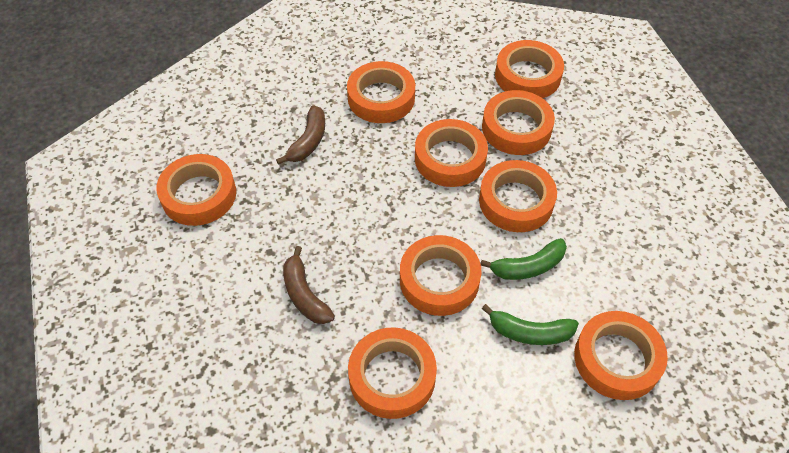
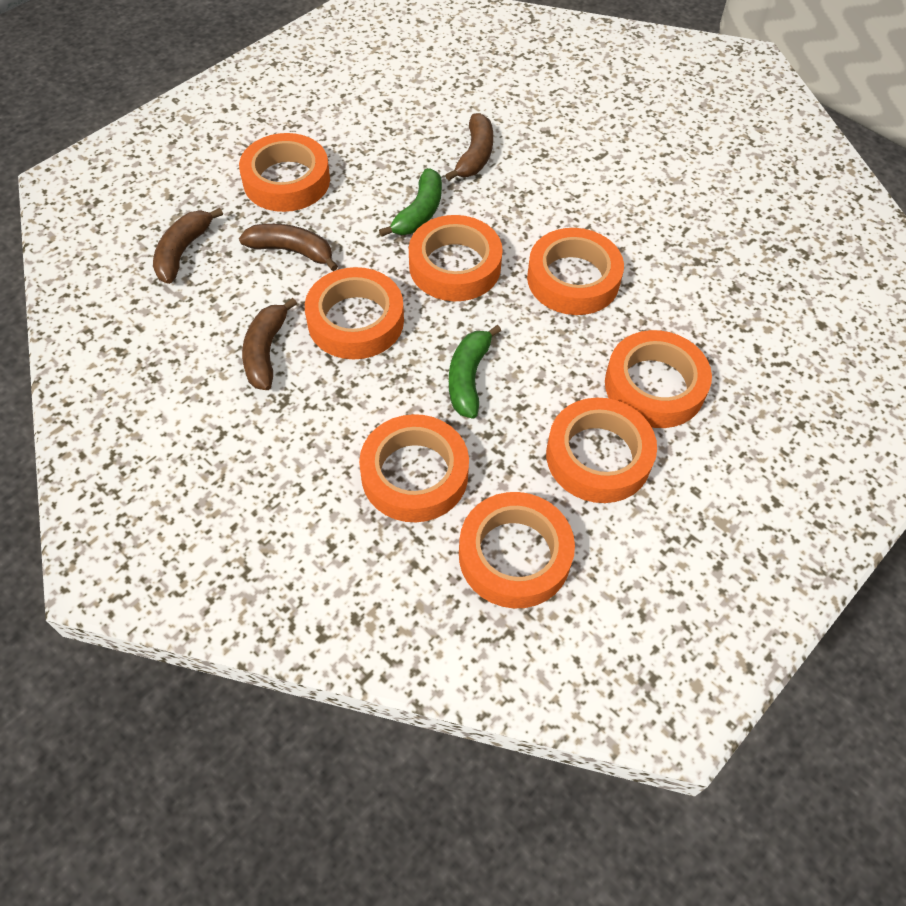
brown banana: 2 -> 4
orange tape: 9 -> 8

